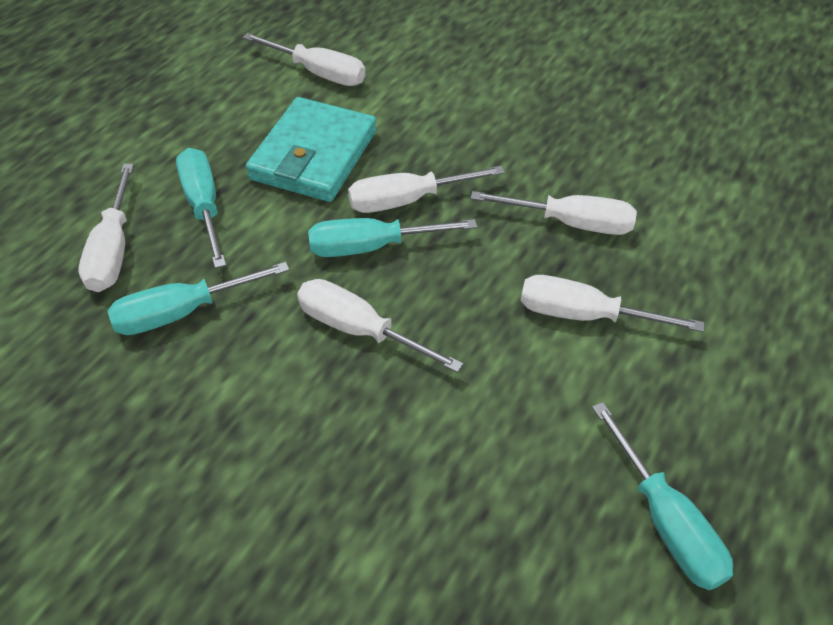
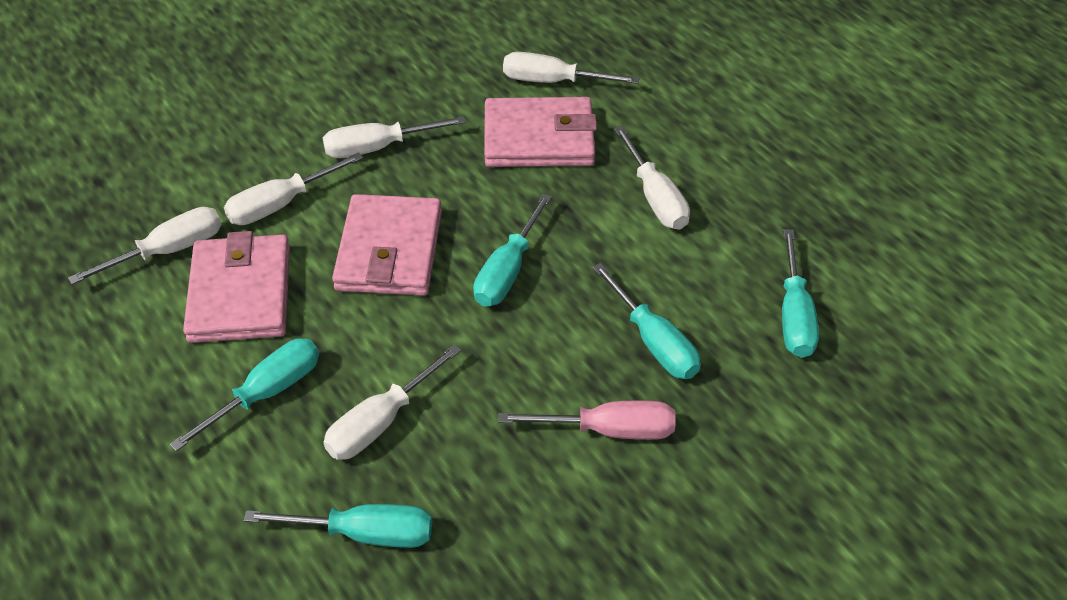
pink screwdriver: 0 -> 1
pink wallet: 0 -> 3
turquoise screwdriver: 4 -> 5
turquoise wallet: 1 -> 0

